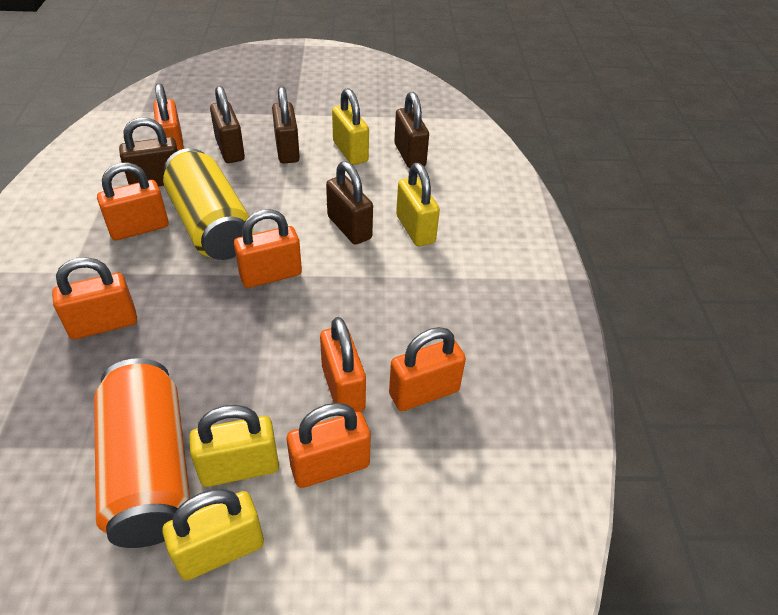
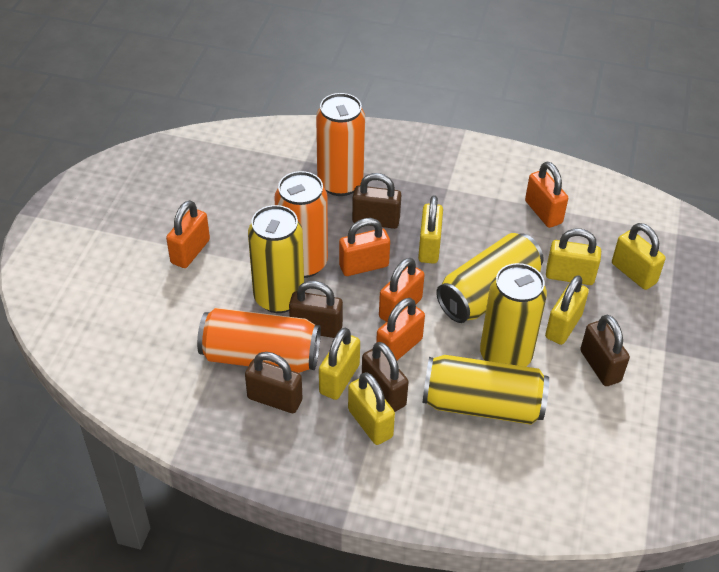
orange can: 1 -> 3
orange padlock: 7 -> 5
yellow can: 1 -> 4
yellow padlock: 4 -> 6

